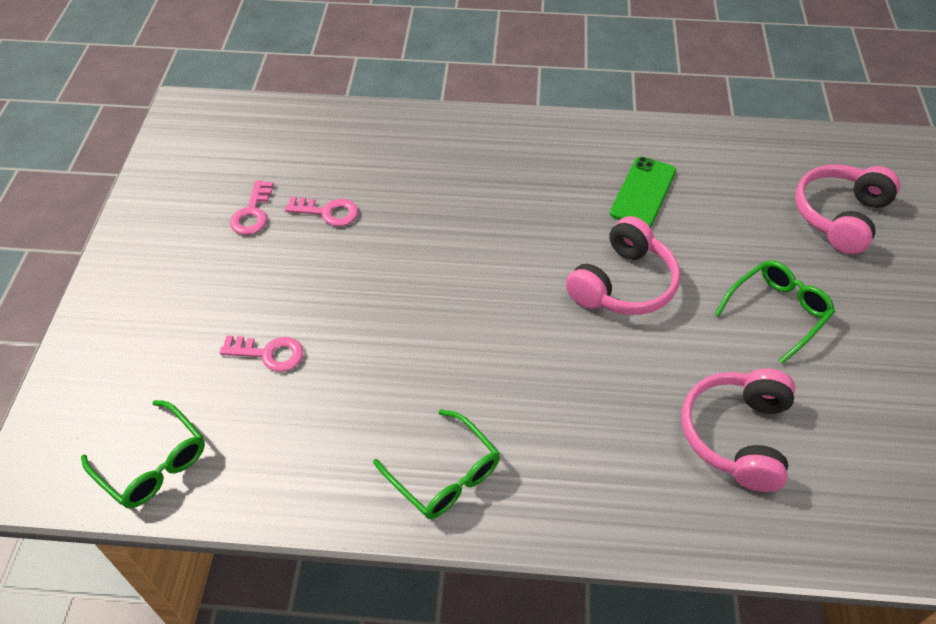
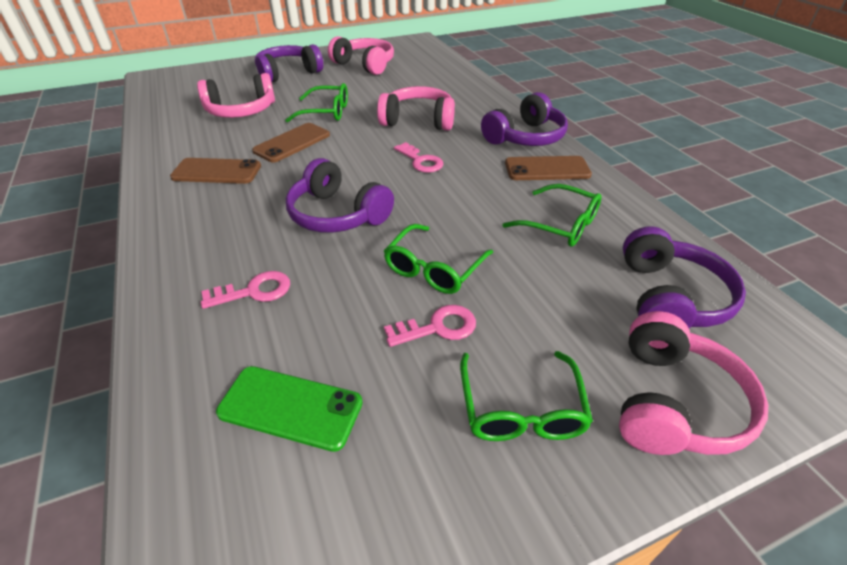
brown phone: 0 -> 3
green glasses: 3 -> 4
pink headphones: 3 -> 4
purple headphones: 0 -> 4

